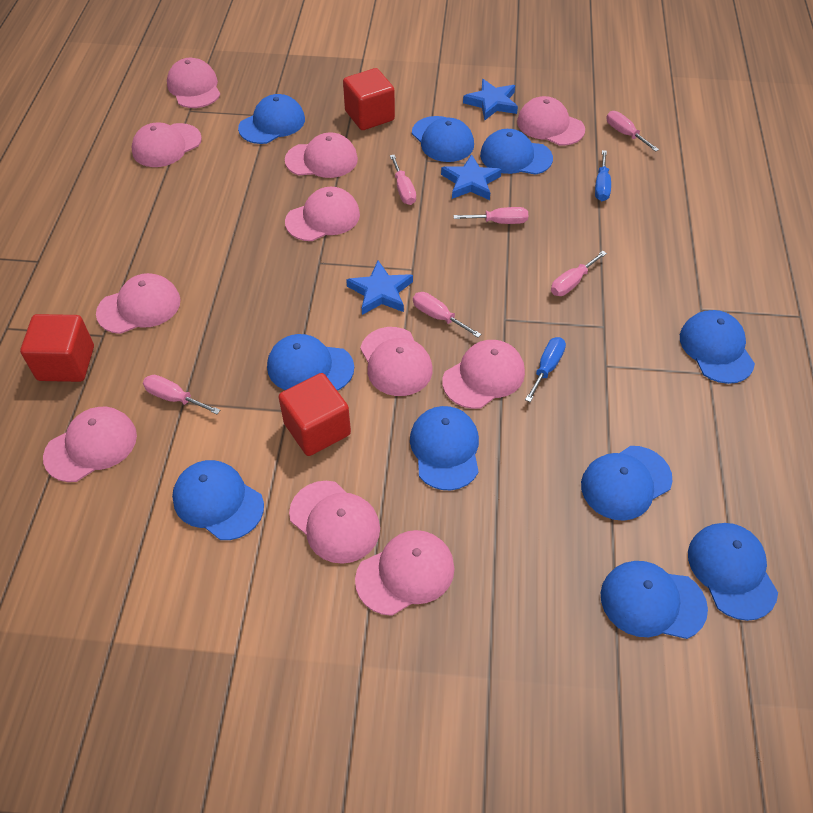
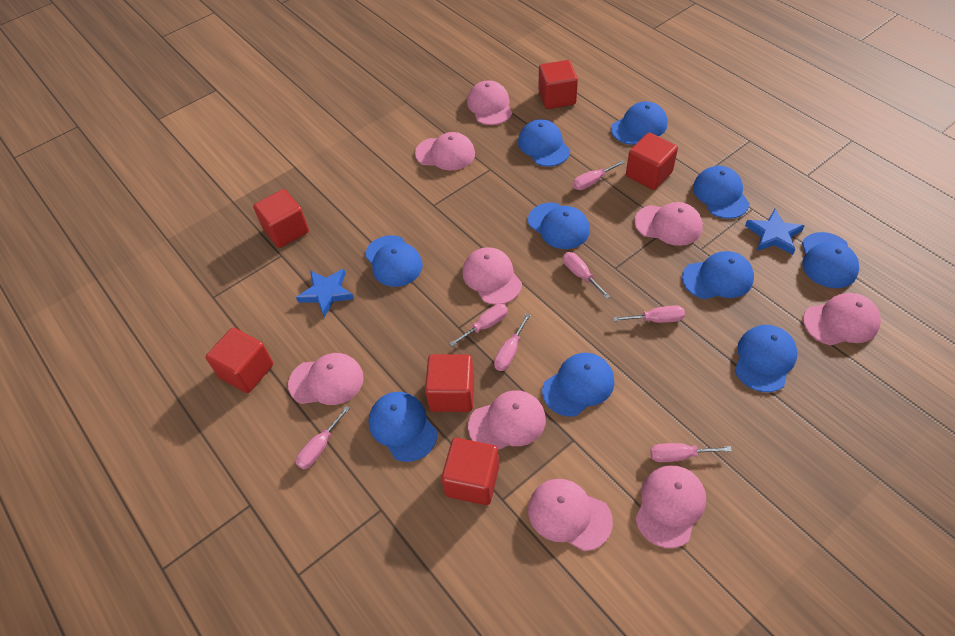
blue screwdriver: 2 -> 0
blue star: 3 -> 2
pink cap: 11 -> 9
pink screwdriver: 6 -> 7
red cube: 3 -> 6

